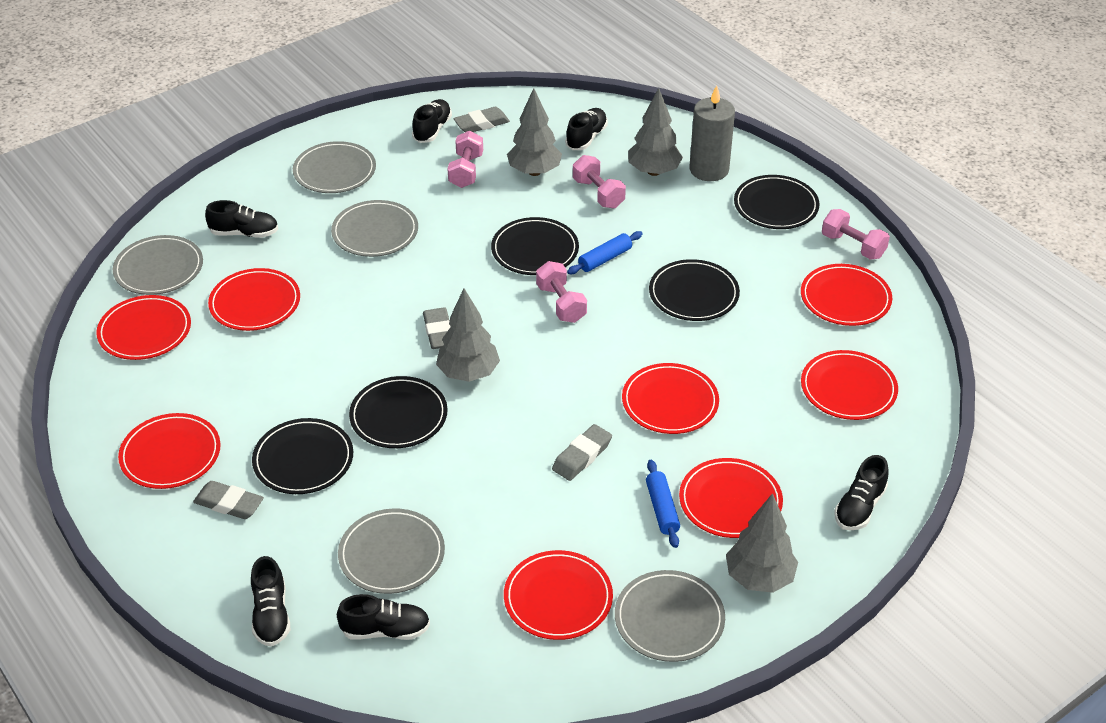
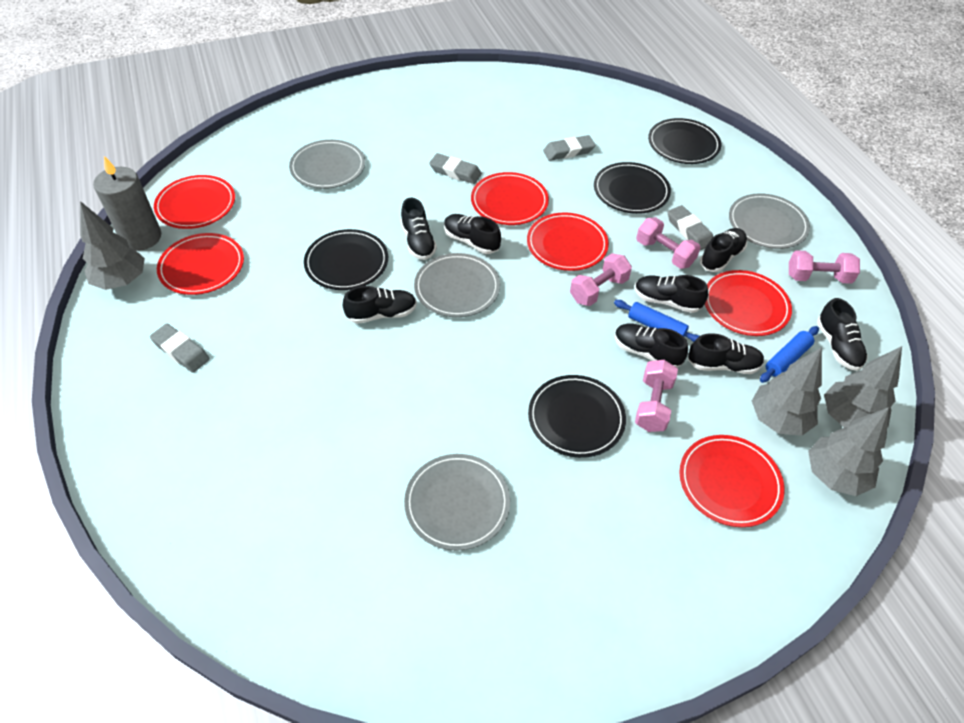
black plate: 5 -> 4
black shoe: 6 -> 8
grey plate: 5 -> 4
red plate: 8 -> 6

